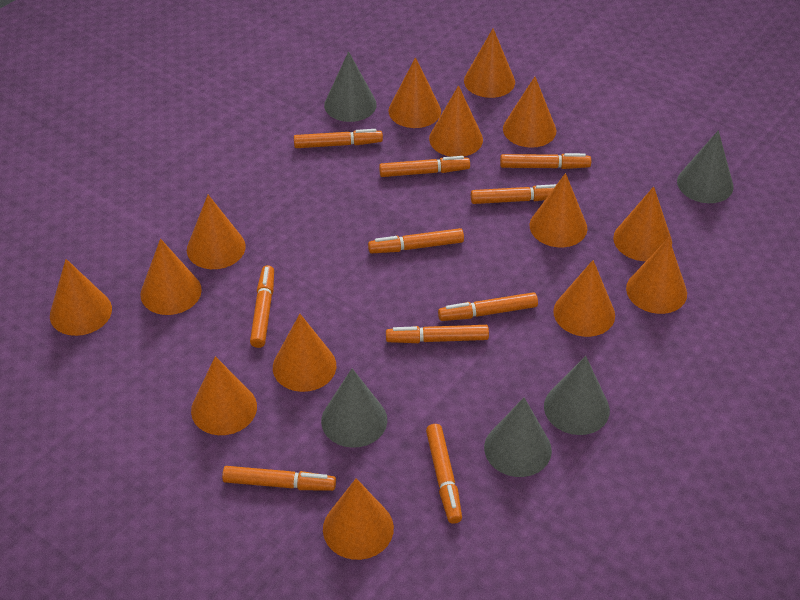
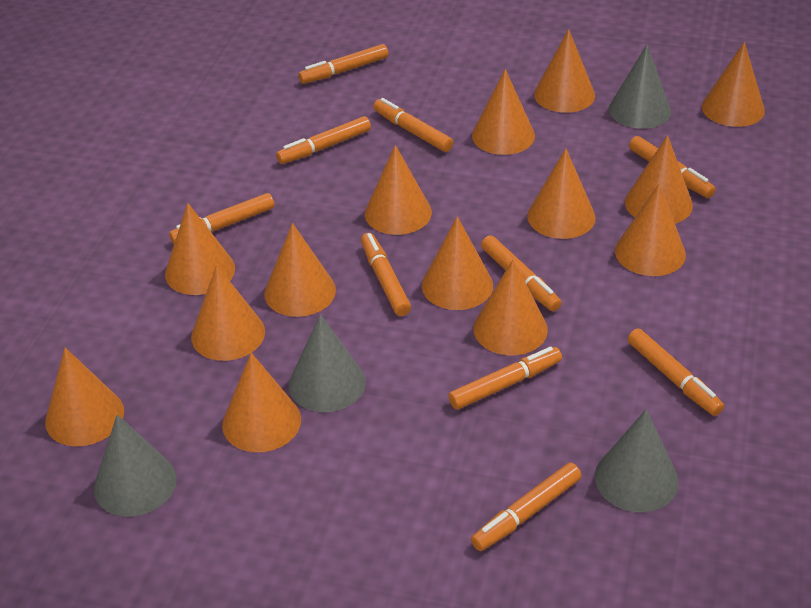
grey cone: 5 -> 4

